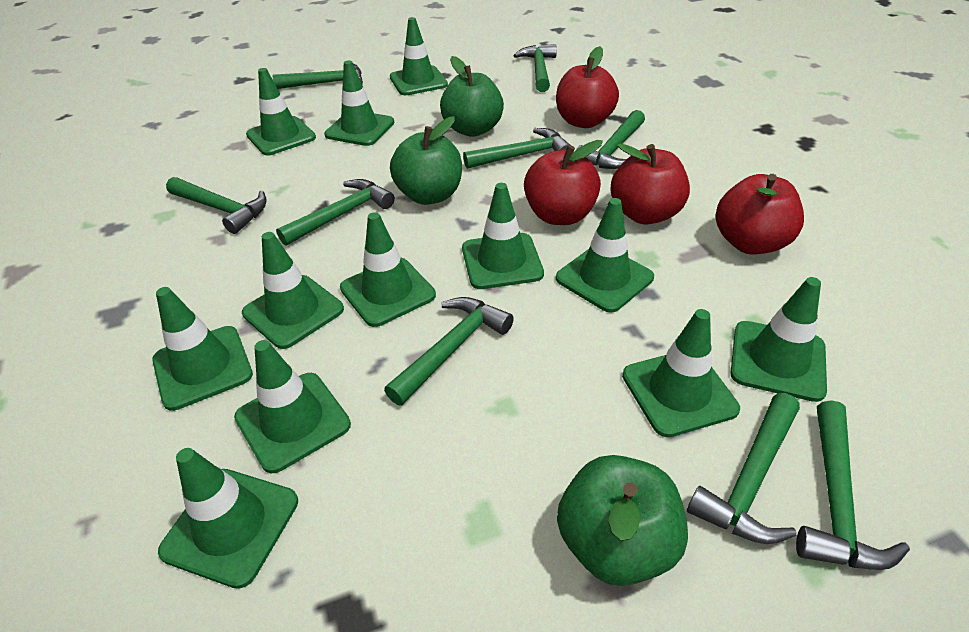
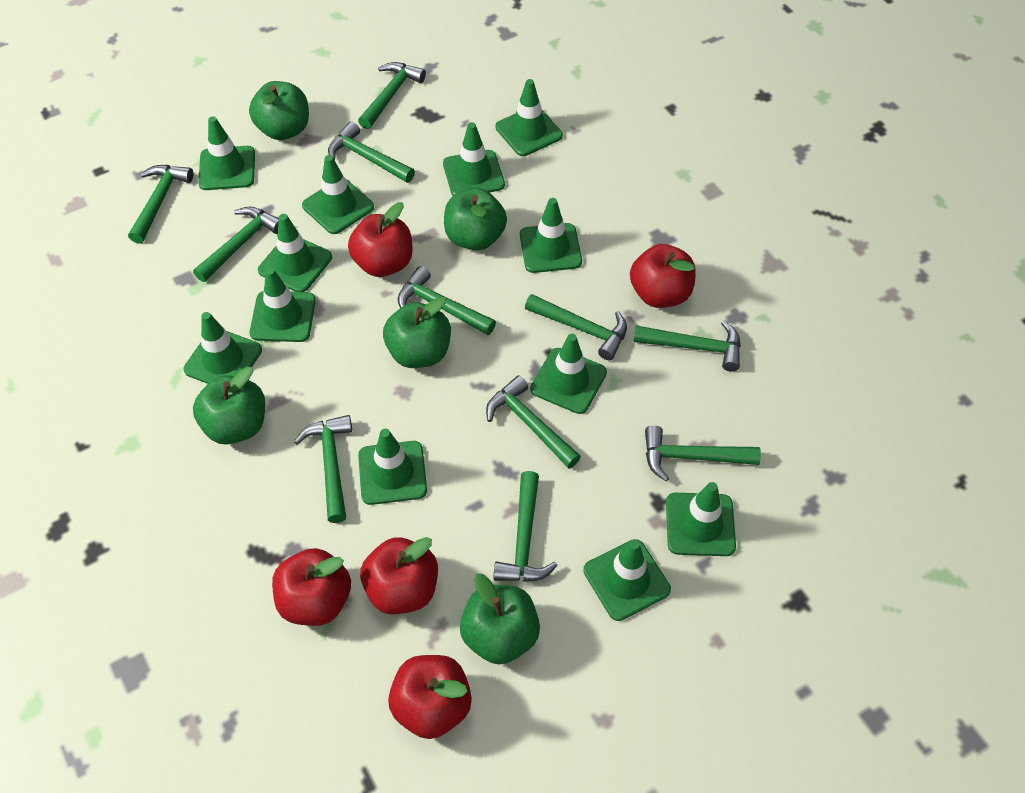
green apple: 3 -> 5
green hammer: 9 -> 11
red apple: 4 -> 5

